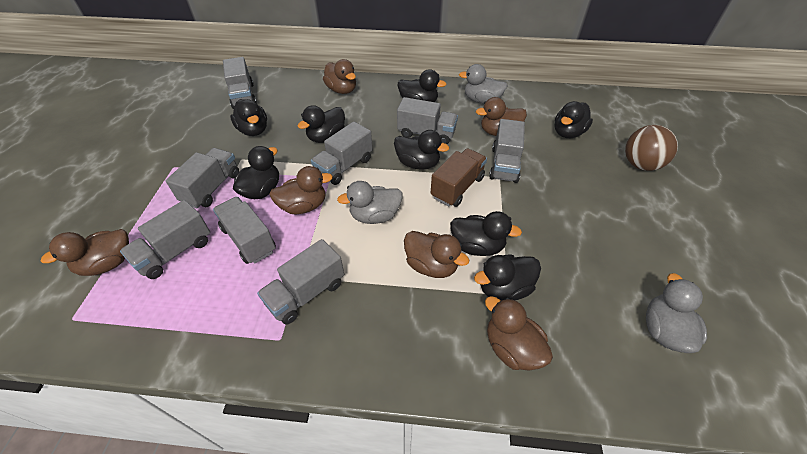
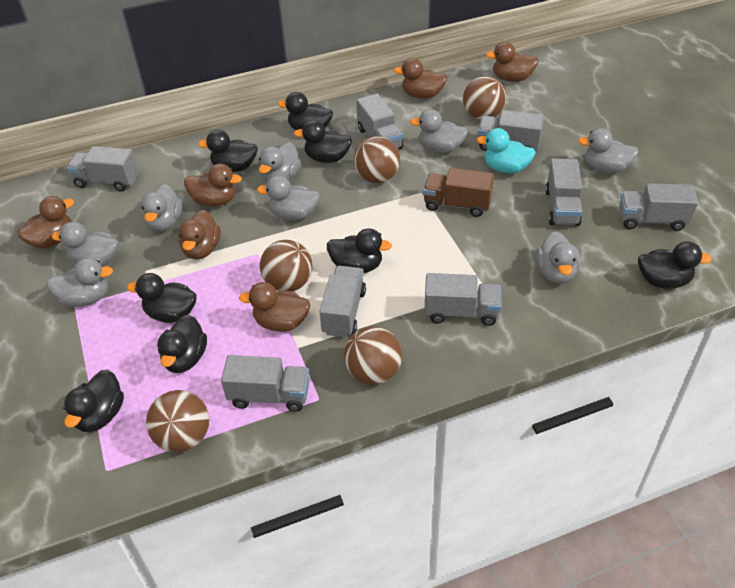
brown ball: 1 -> 5
grey duck: 3 -> 8
turquoise duck: 0 -> 1

